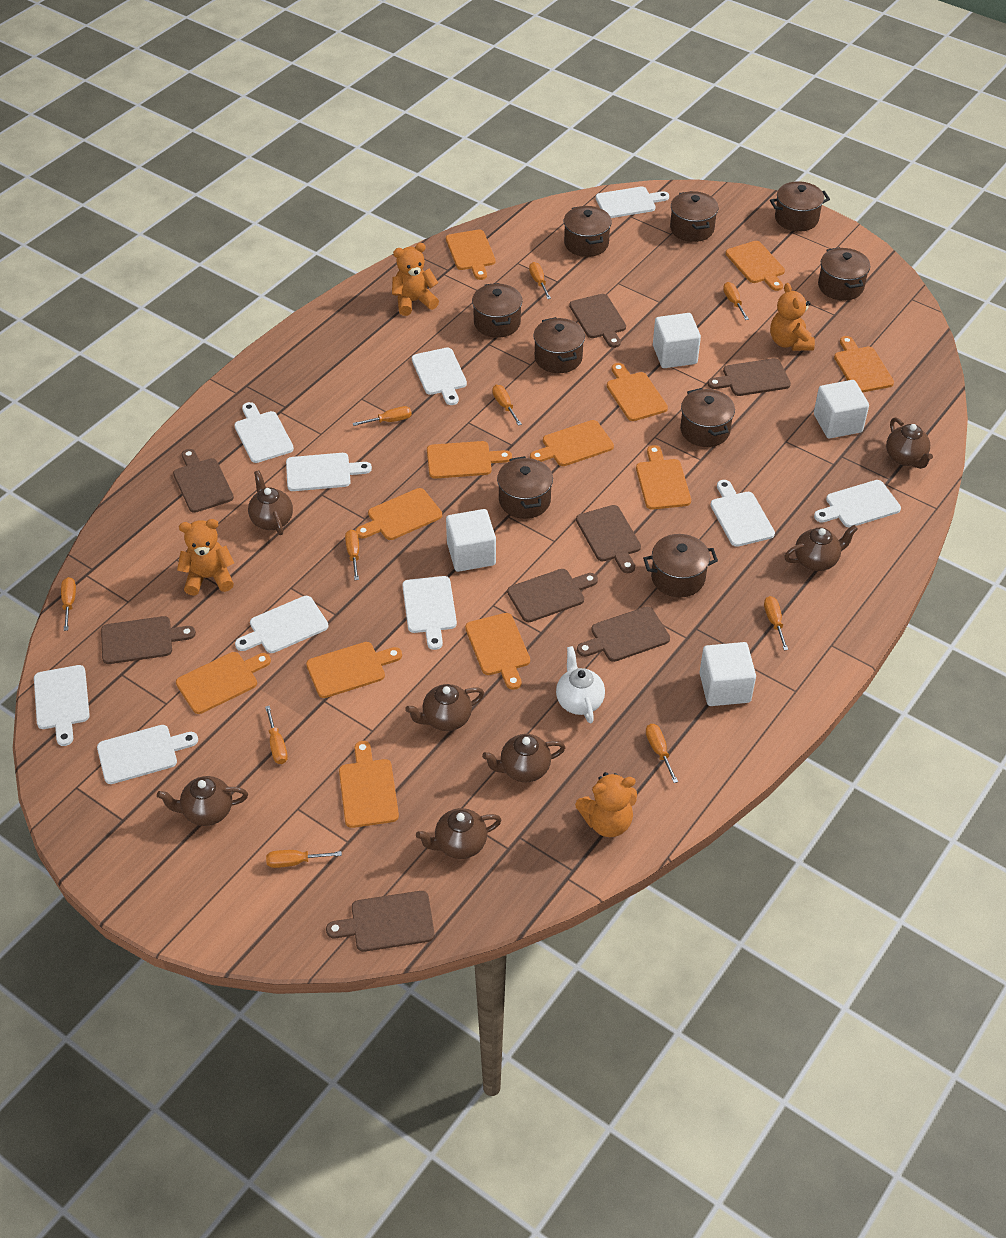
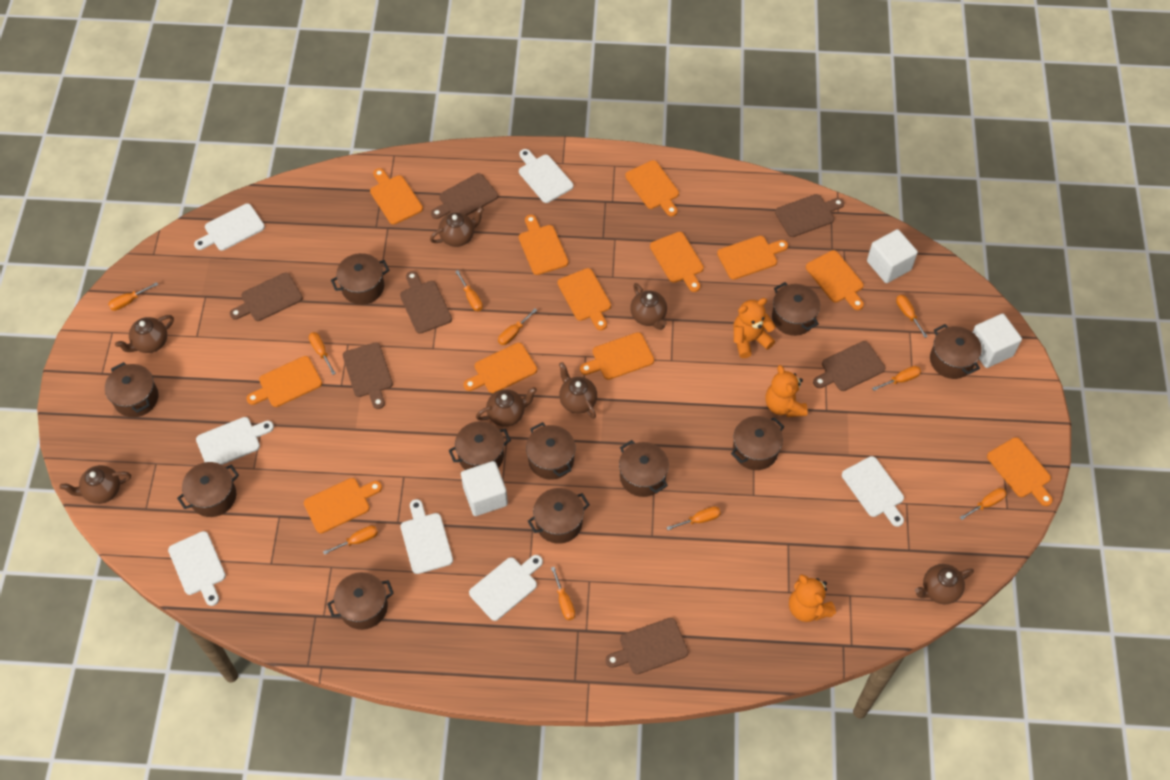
brown cutting board: 8 -> 7
brown pot: 9 -> 11
orange teddy bear: 4 -> 3
white cube: 4 -> 3
white cutting board: 10 -> 7
white teapot: 1 -> 0

